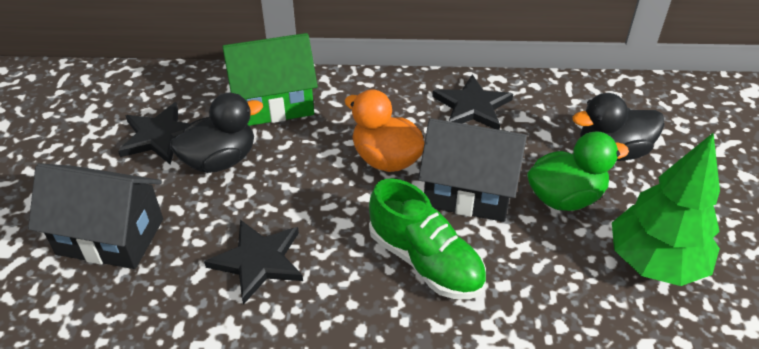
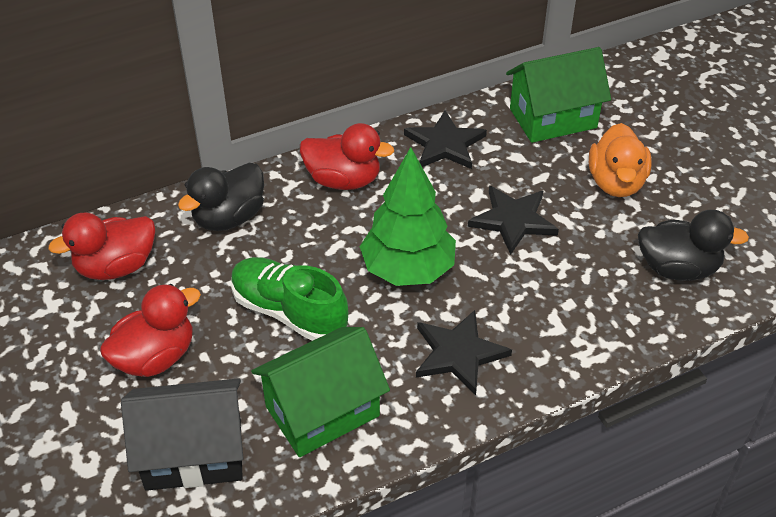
black house: 2 -> 1
green duck: 1 -> 0
green house: 1 -> 2
red duck: 0 -> 3

